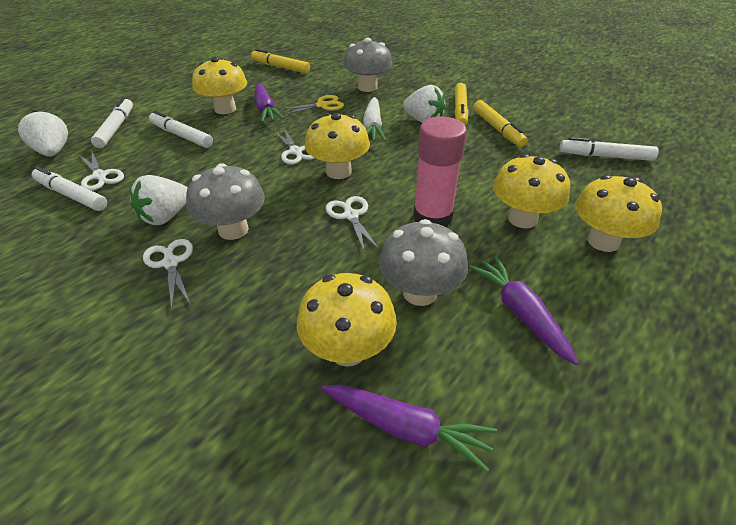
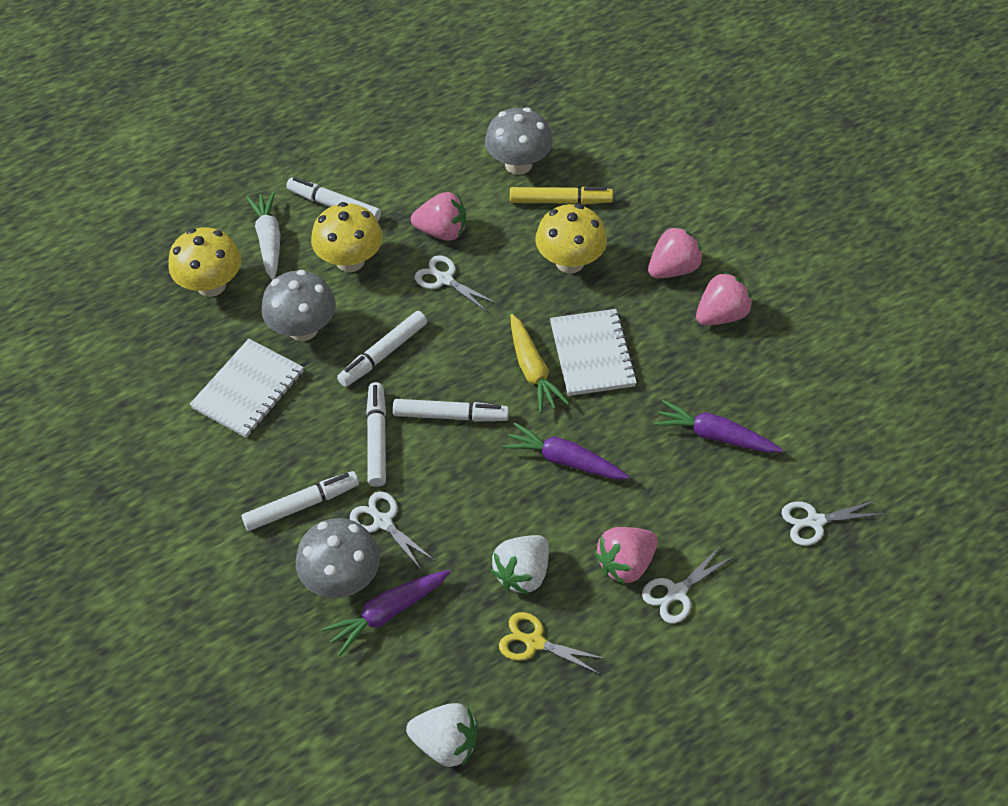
pink glue stick: 1 -> 0
pink strawberry: 0 -> 4
white marker: 4 -> 5
white notebook: 0 -> 2
white strawberry: 3 -> 2
yellow carrot: 0 -> 1
yellow marker: 3 -> 1
yellow mushroom: 5 -> 3

